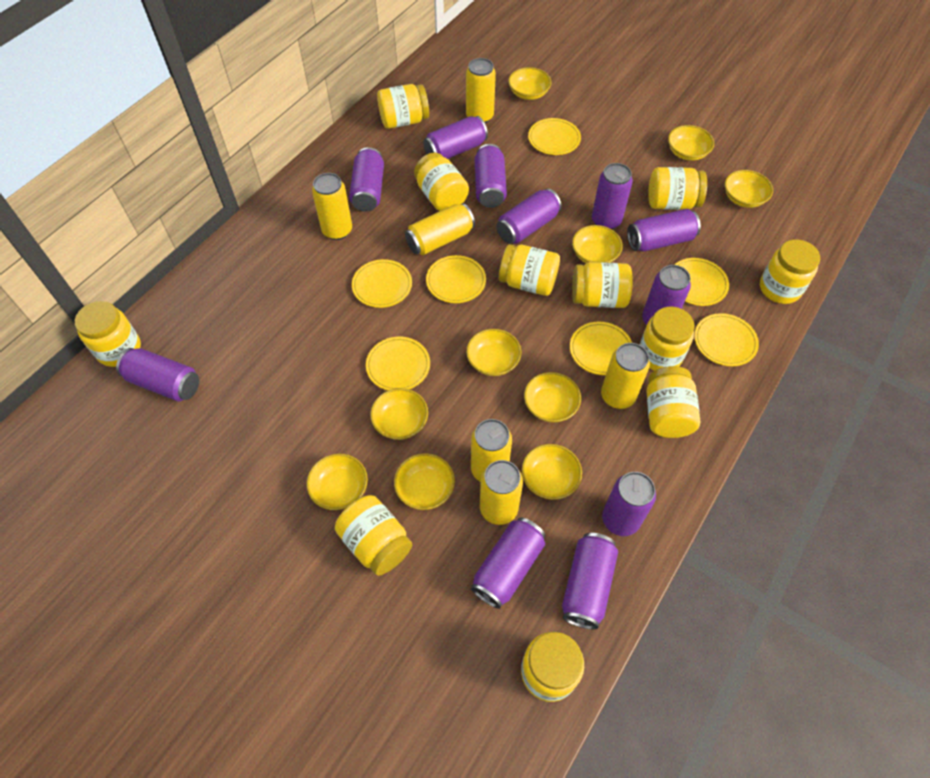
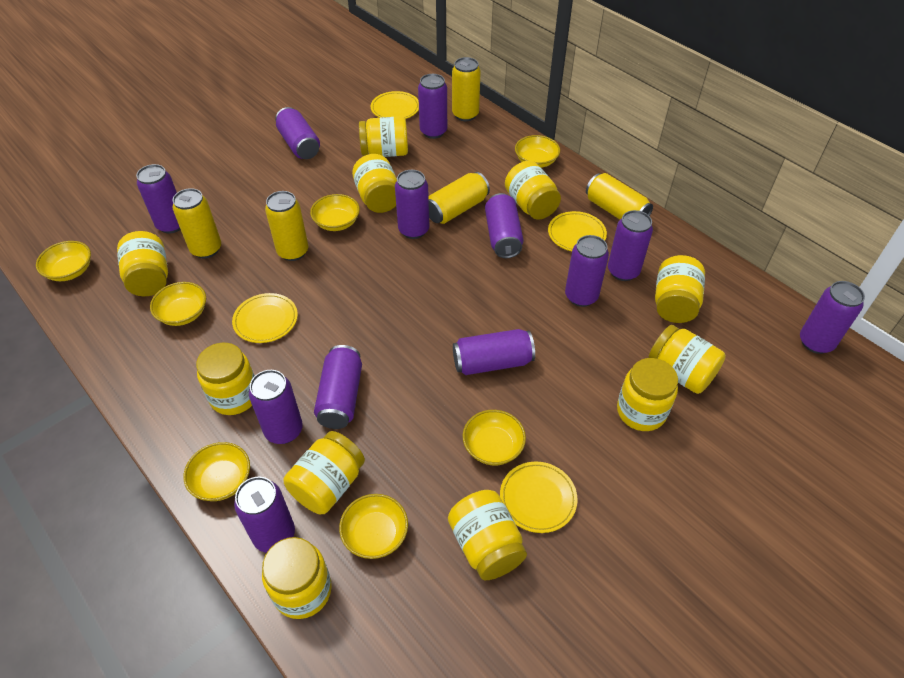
purple can: 11 -> 12
yellow bowl: 10 -> 7
yellow can: 6 -> 5
yellow plate: 7 -> 4

